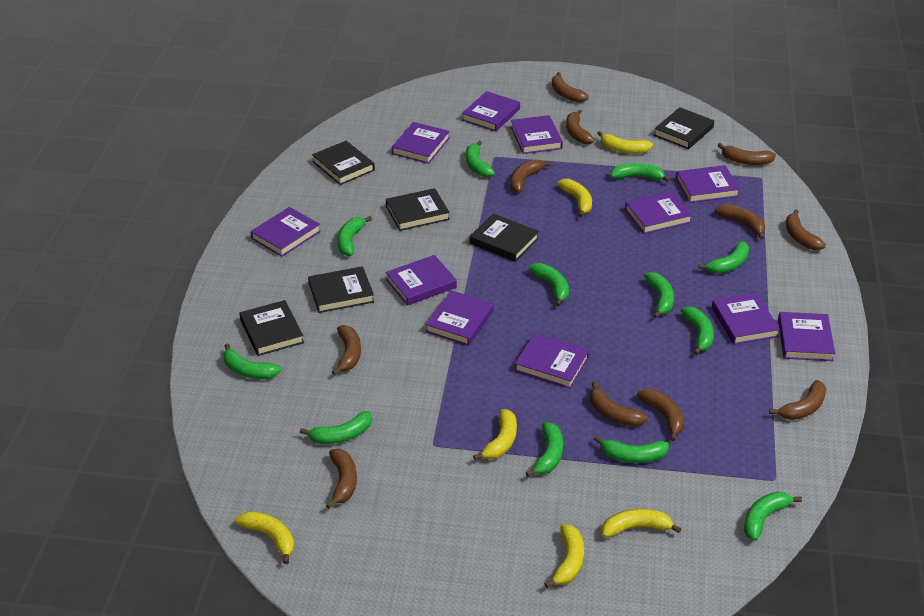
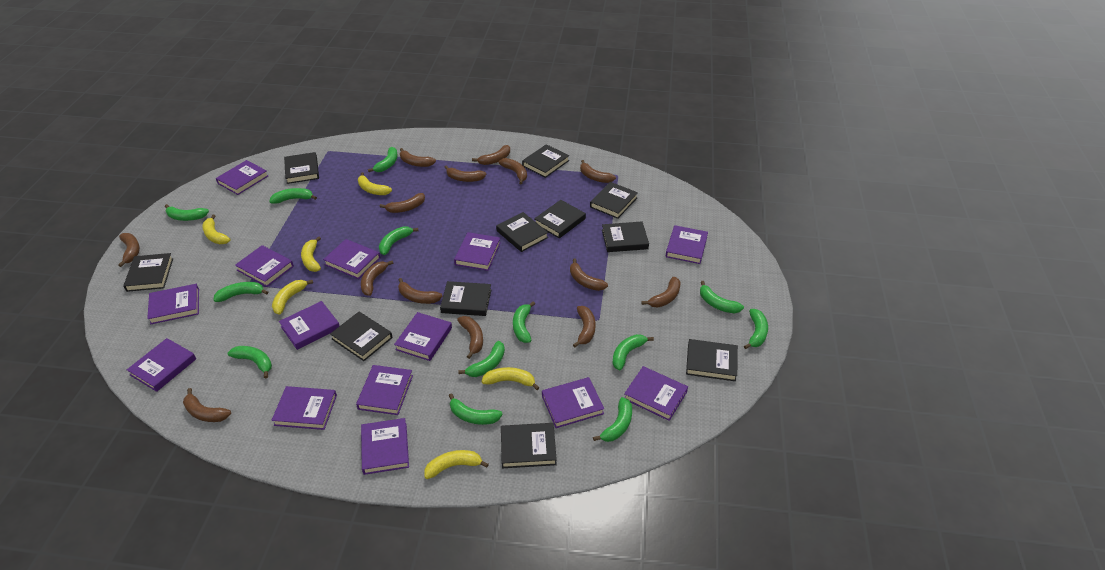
black book: 6 -> 11
brown banana: 11 -> 14
green banana: 12 -> 13
purple book: 11 -> 14

